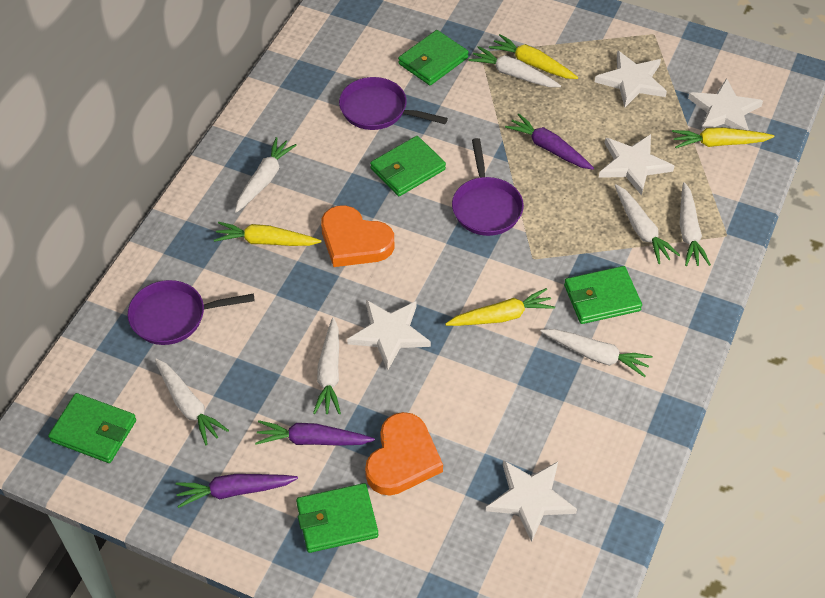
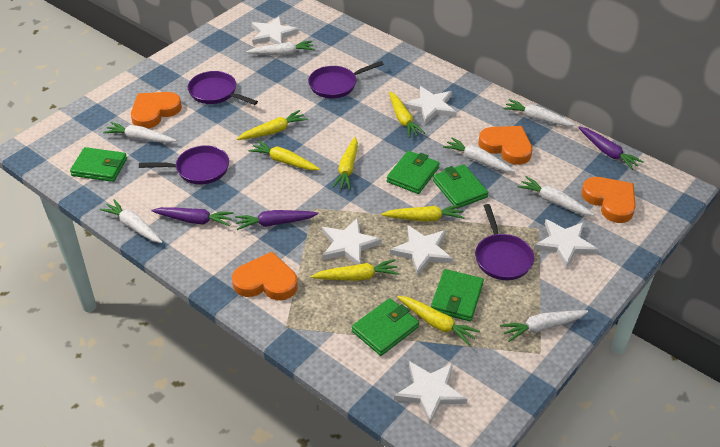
orange heart: 2 -> 4
purple pan: 3 -> 4
white star: 5 -> 6
yellow carrot: 4 -> 7

